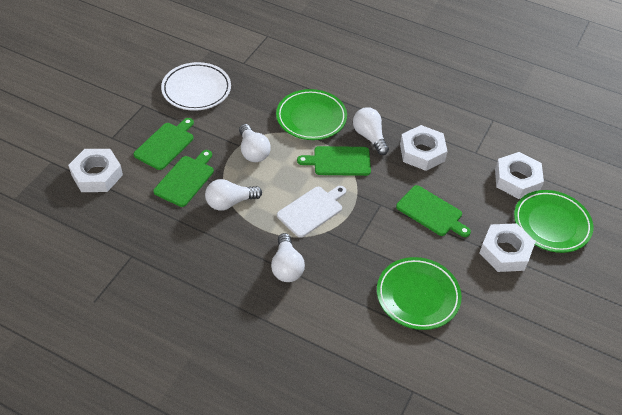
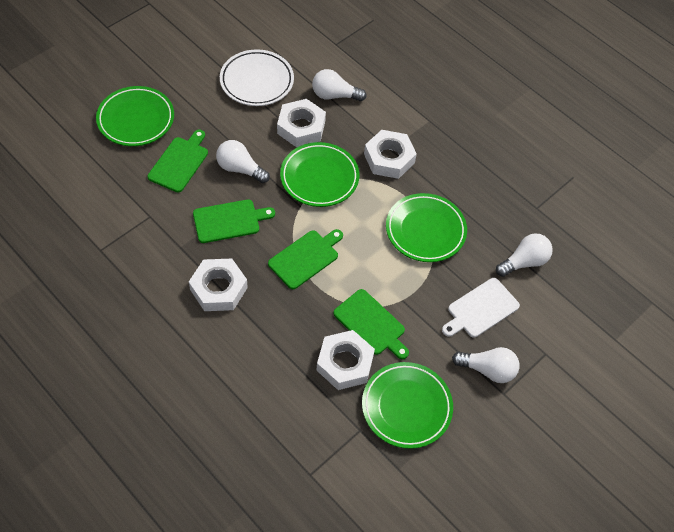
green plate: 3 -> 4

